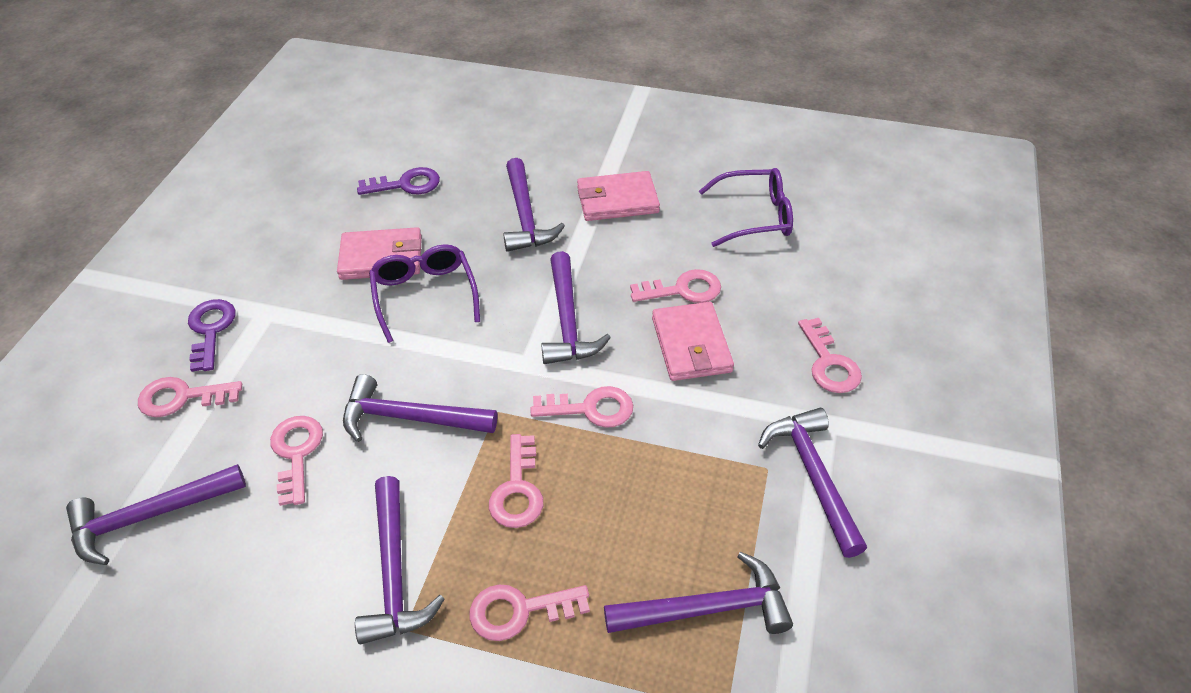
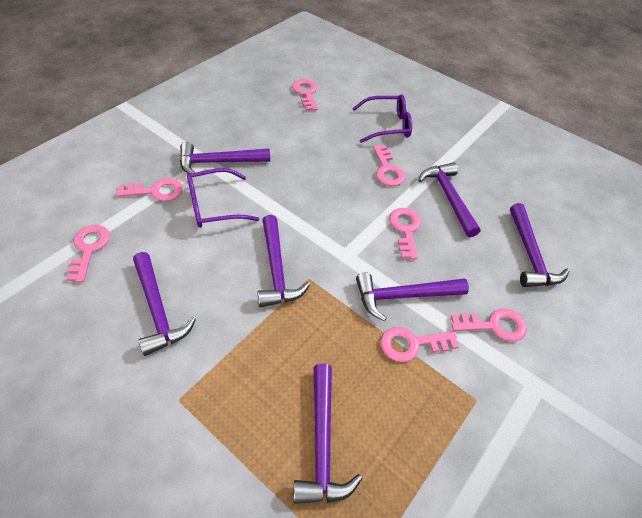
pink wallet: 3 -> 0
purple key: 2 -> 0

